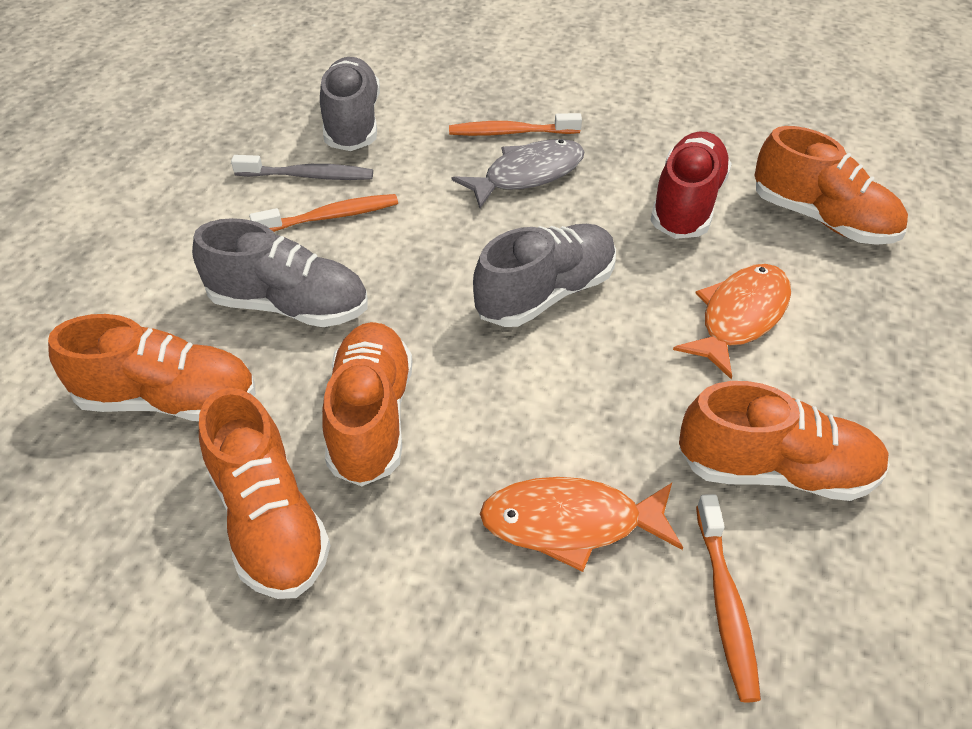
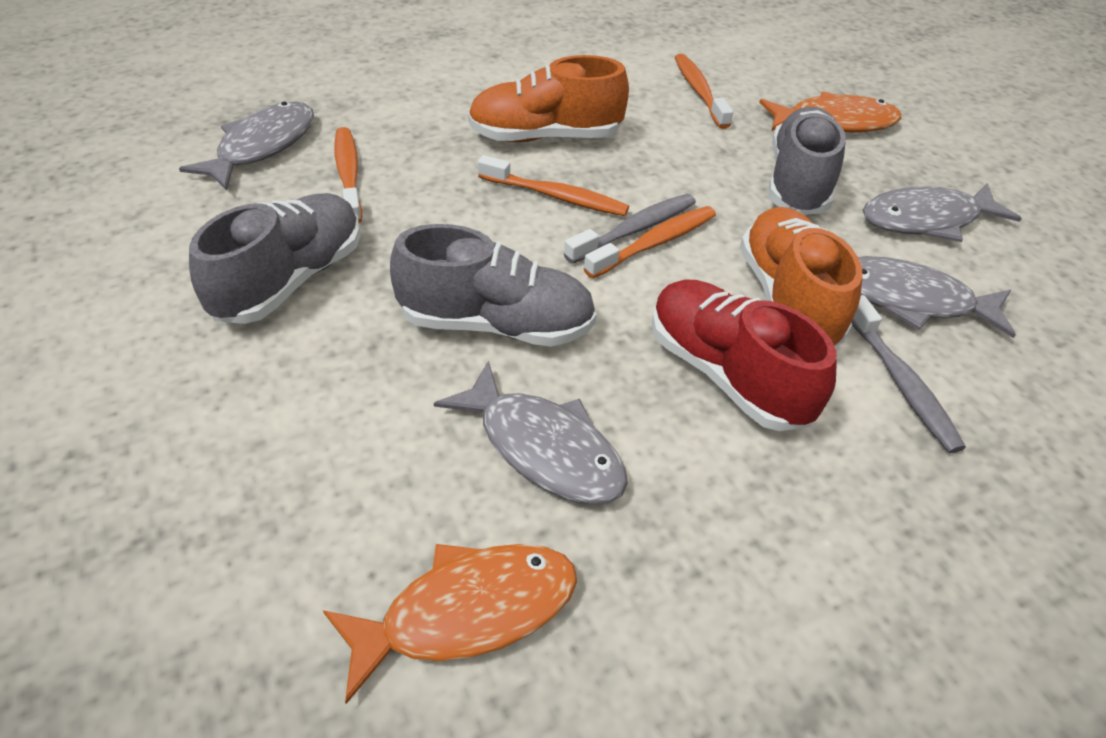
grey fish: 1 -> 4
grey toothbrush: 1 -> 2
orange shoe: 5 -> 2
orange toothbrush: 3 -> 4

